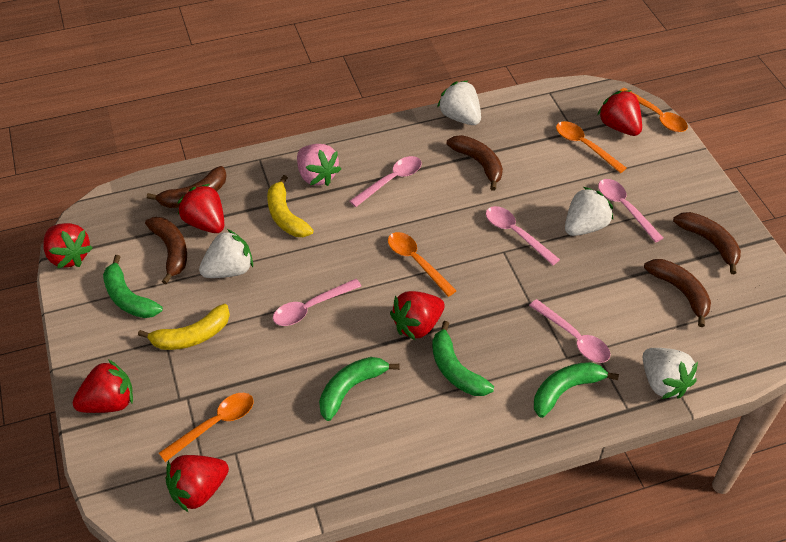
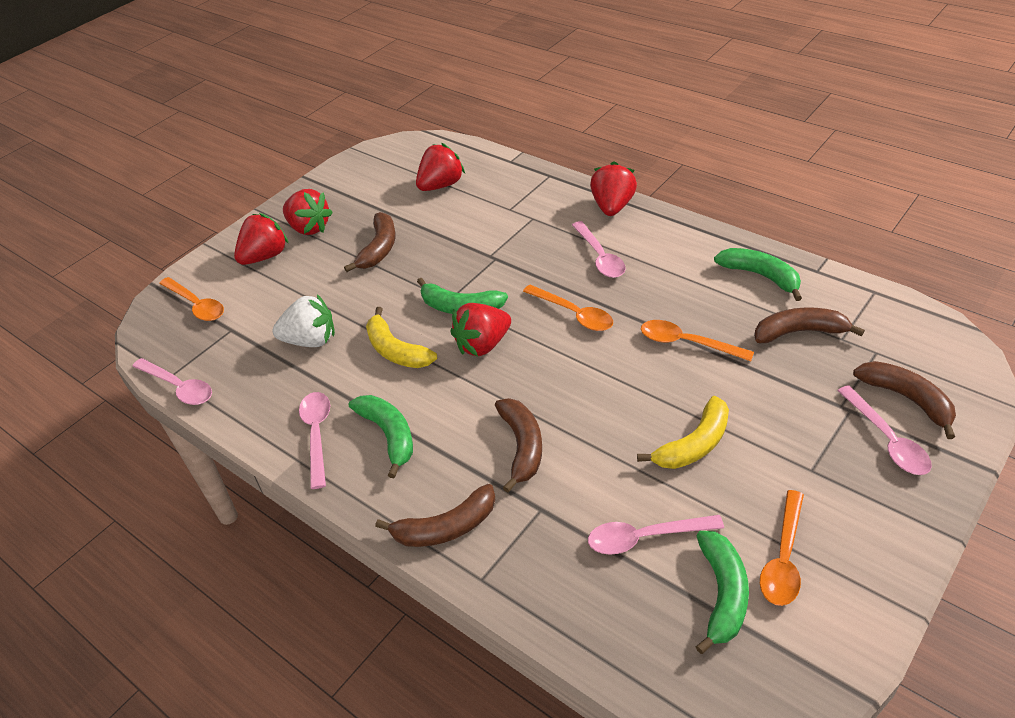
pink strawberry: 1 -> 0
red strawberry: 6 -> 5
white strawberry: 4 -> 1

